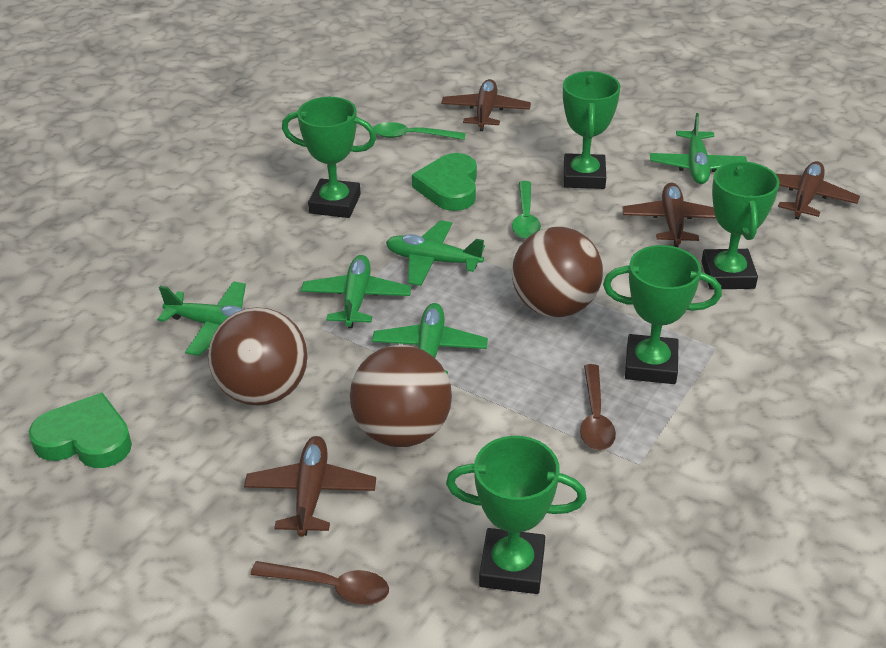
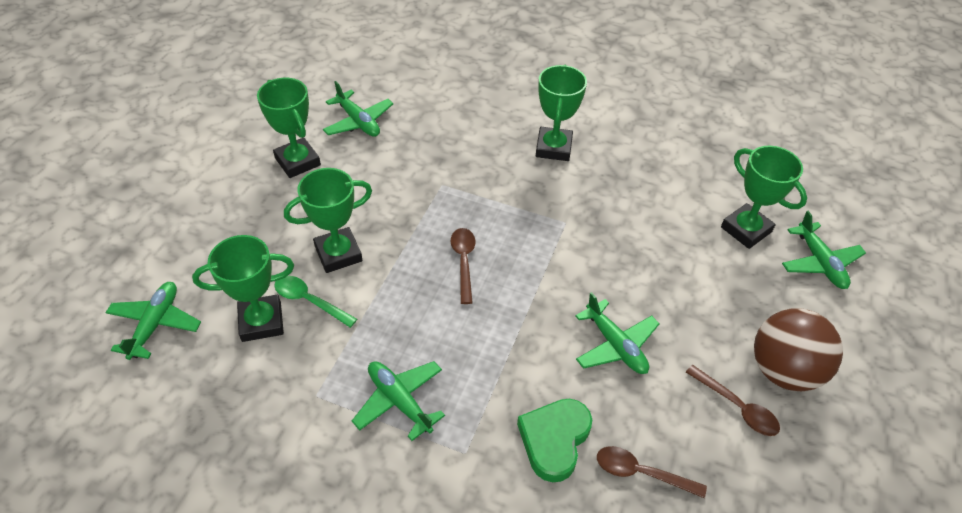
brown ball: 3 -> 1
brown plane: 4 -> 0
brown spoon: 2 -> 3
green heart: 2 -> 1
green spoon: 2 -> 1

